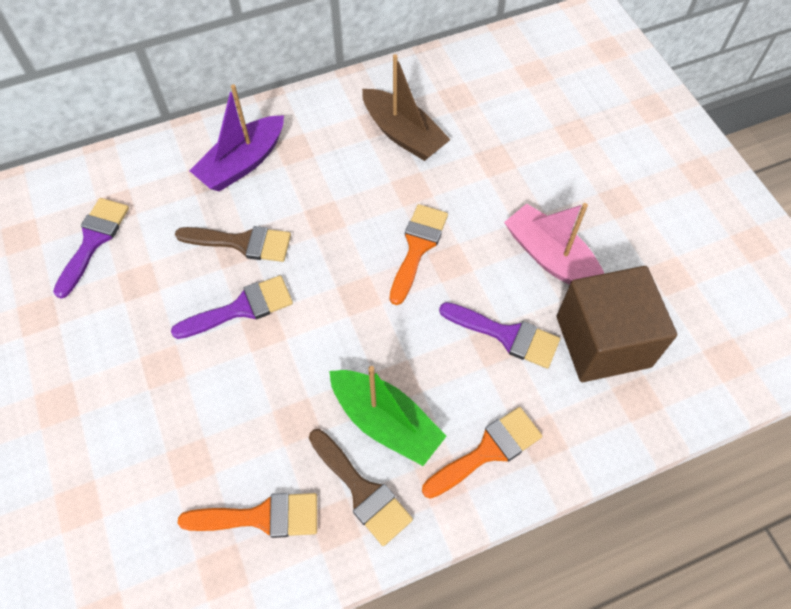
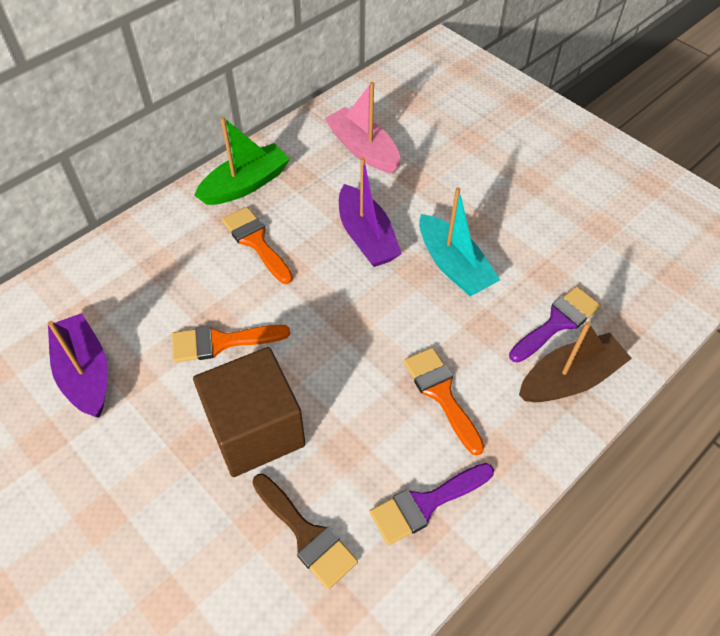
brown brush: 2 -> 1
purple boat: 1 -> 2
purple brush: 3 -> 2
turquoise boat: 0 -> 1

